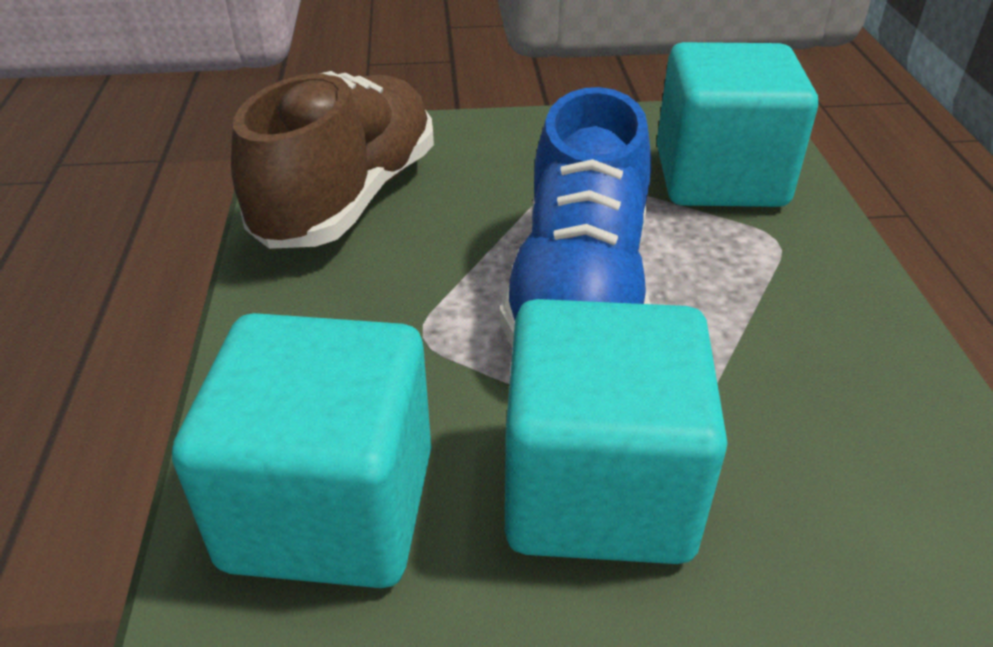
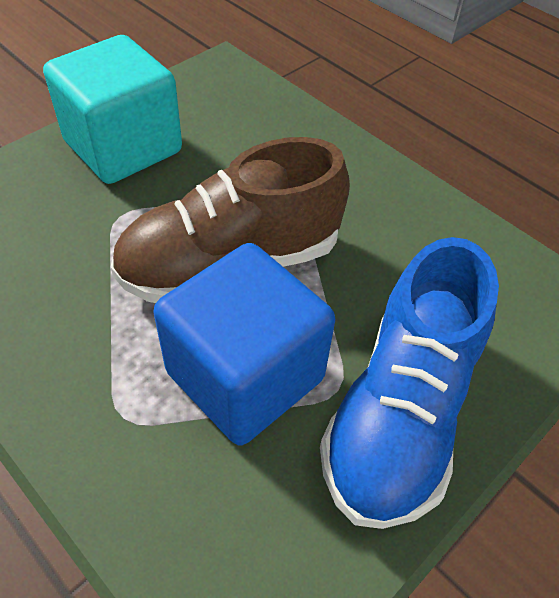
blue cube: 0 -> 1
turquoise cube: 3 -> 1

